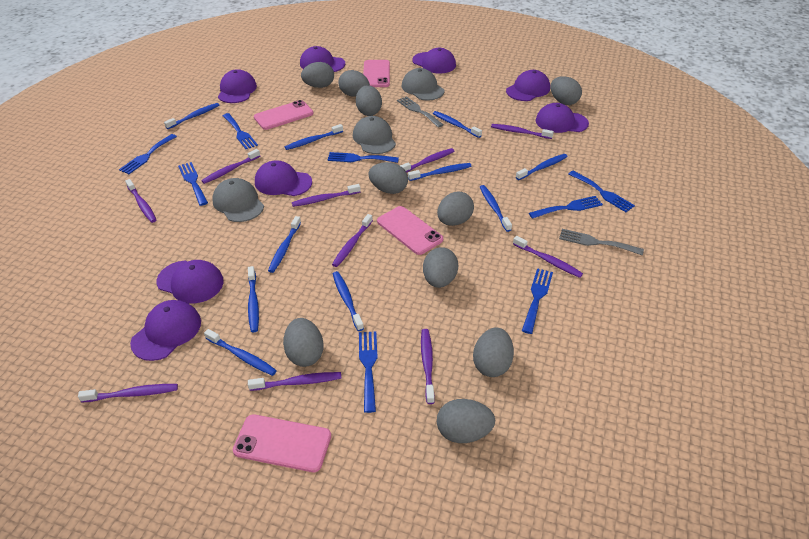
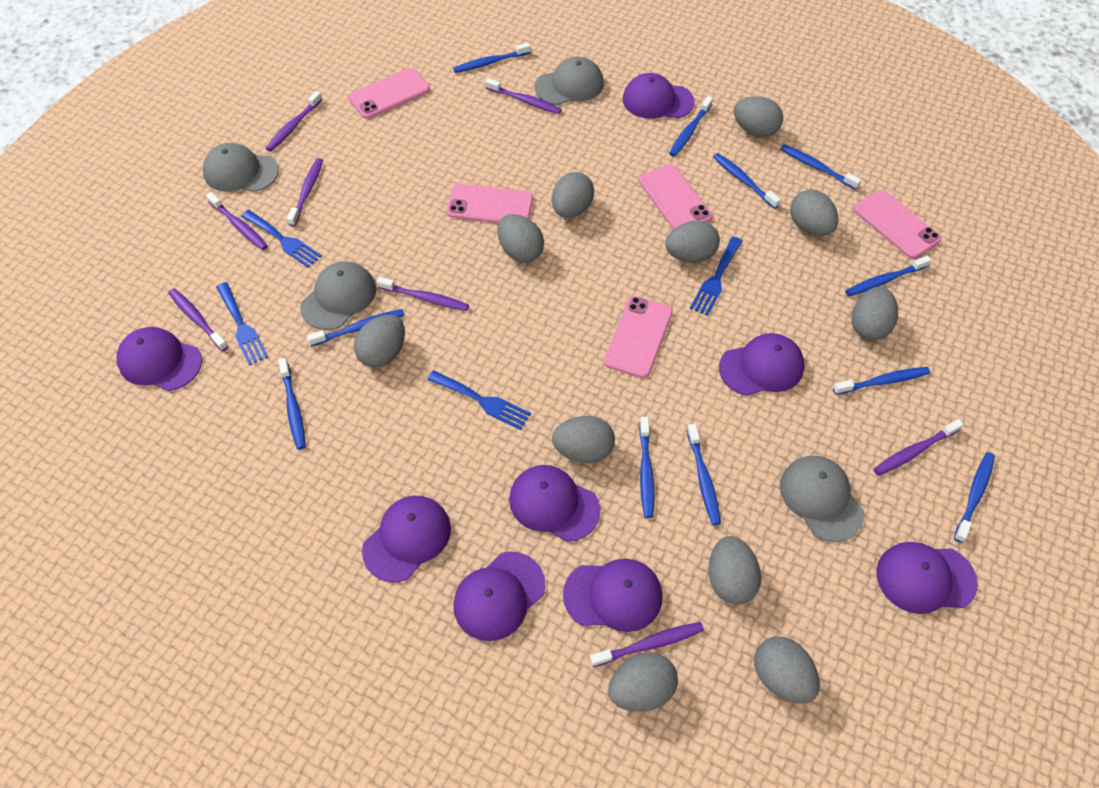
blue fork: 8 -> 4
blue toothbrush: 10 -> 11
grey cap: 3 -> 4
grey egg: 10 -> 11
grey fork: 2 -> 0
pink phone: 4 -> 5
purple toothbrush: 10 -> 8

